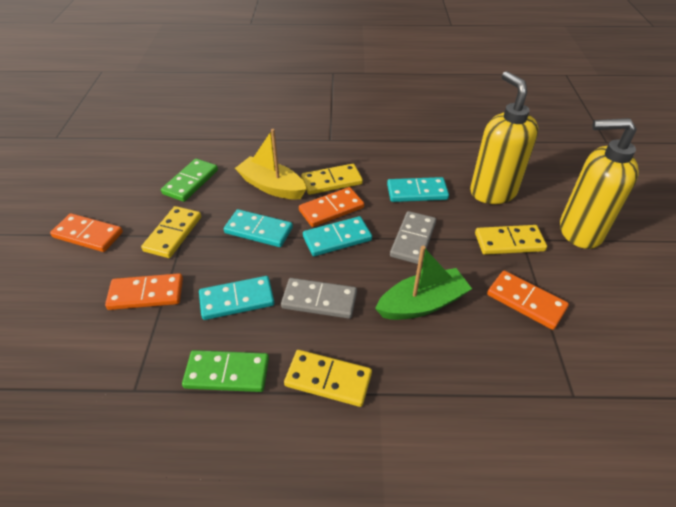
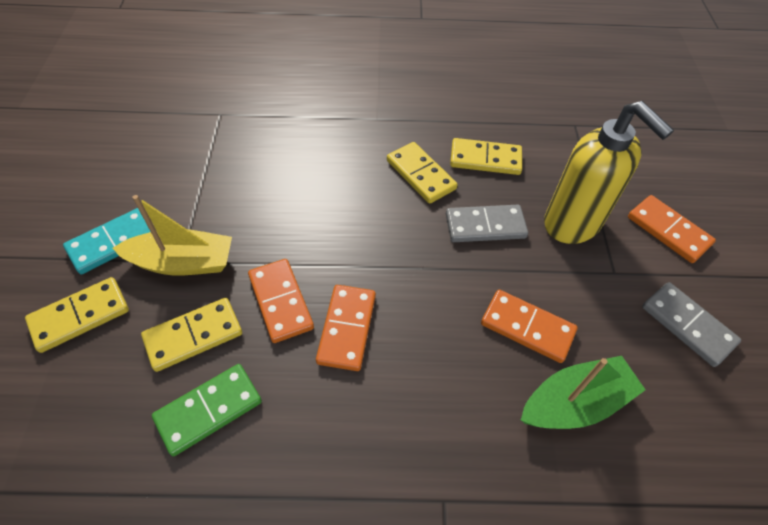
green domino: 2 -> 1
turquoise domino: 4 -> 1
yellow soap dispenser: 2 -> 1

